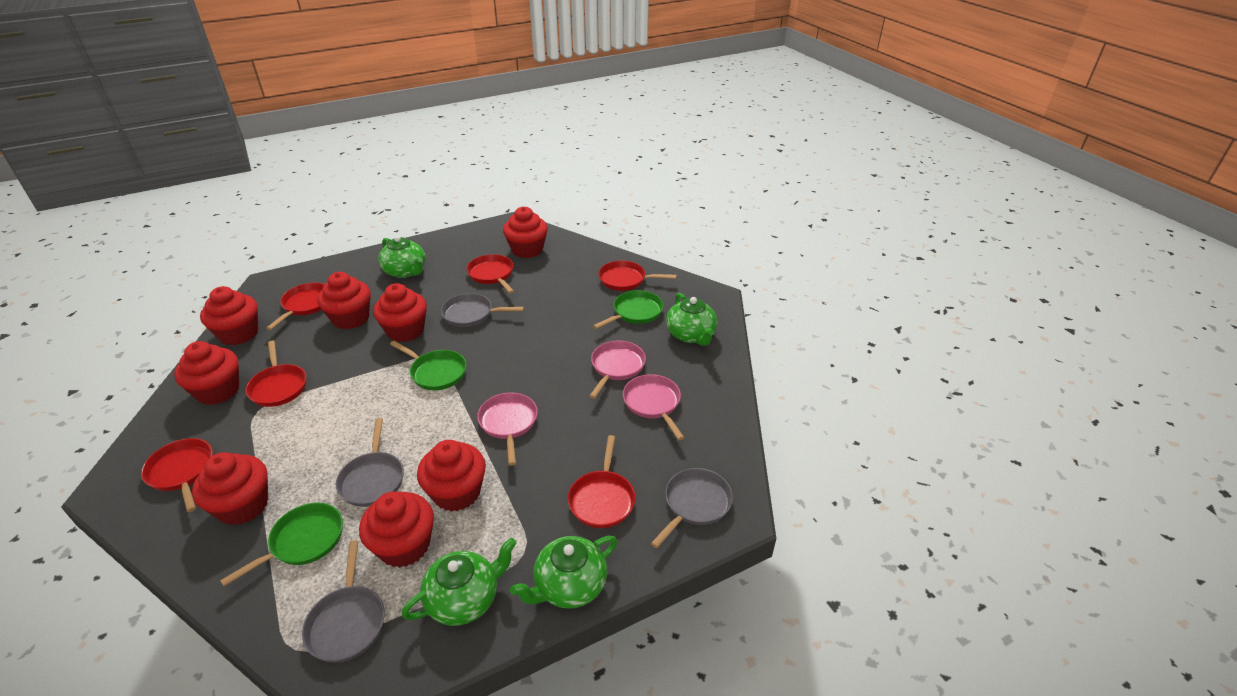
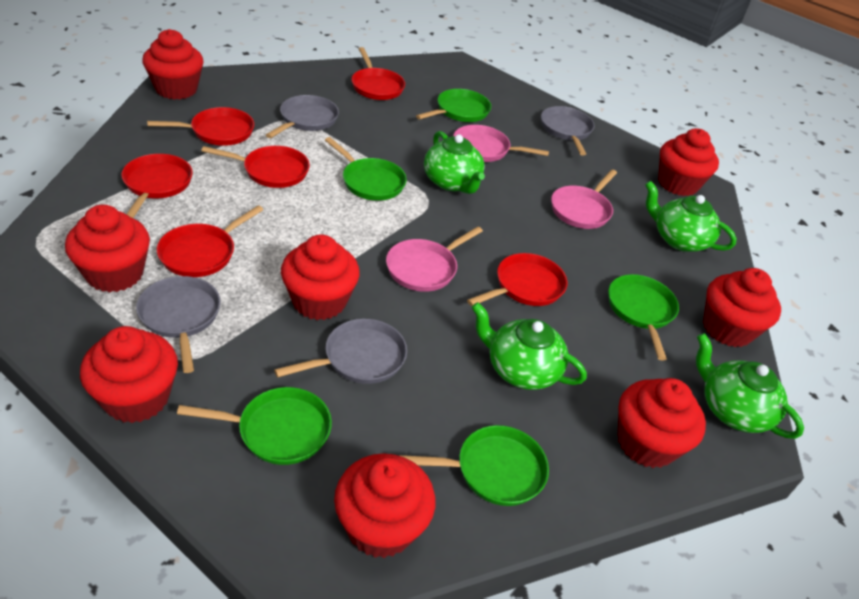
green pan: 3 -> 5

